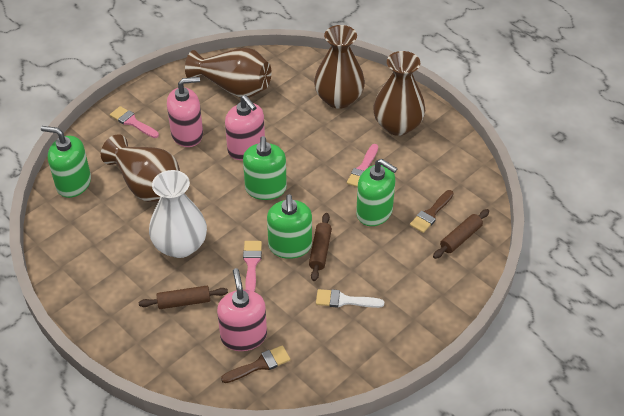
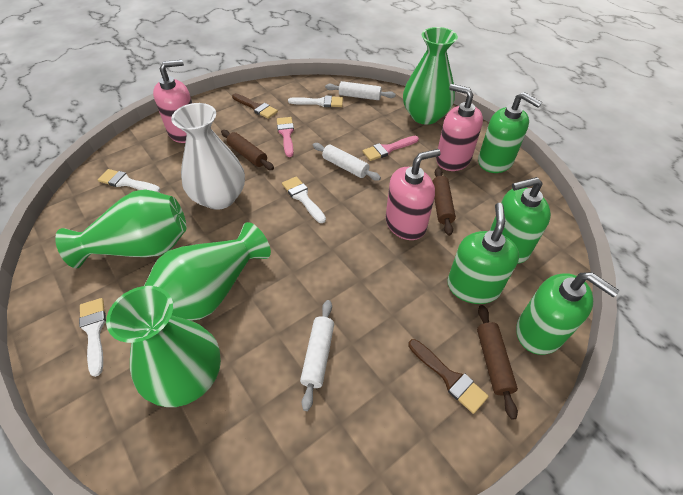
brown vase: 4 -> 0
green vase: 0 -> 4
pink brush: 3 -> 2
white brush: 1 -> 4
white rolling pin: 0 -> 3

